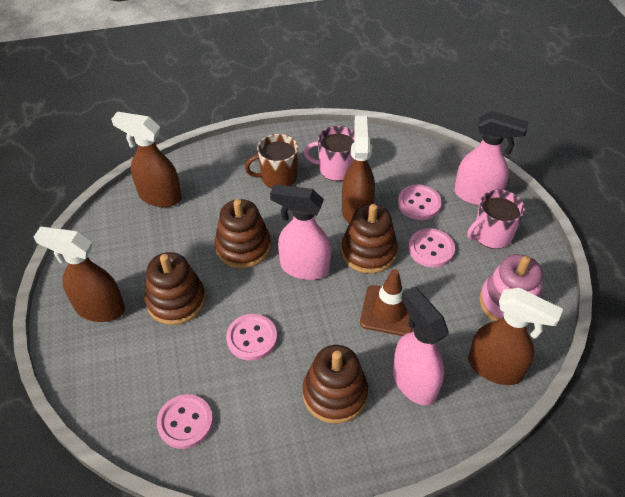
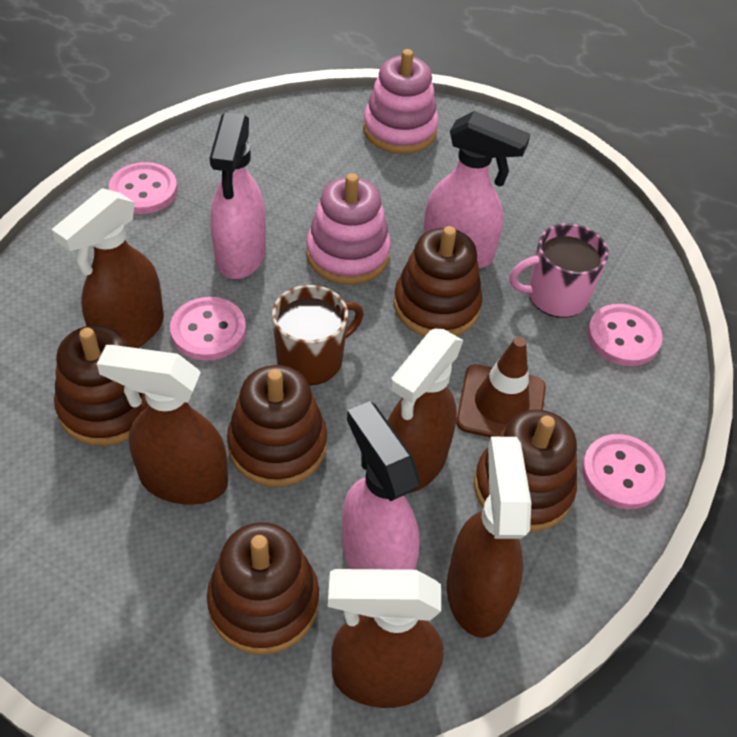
brown spray bottle: 4 -> 5
brown stacking toy: 4 -> 5
pink mug: 2 -> 1
pink stacking toy: 1 -> 2

